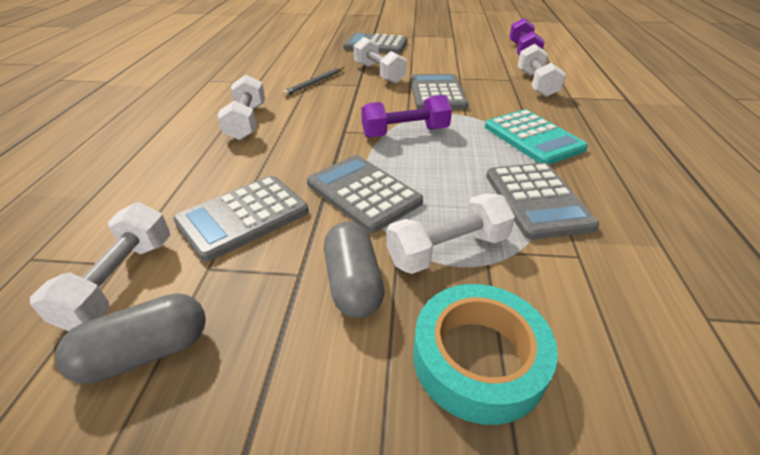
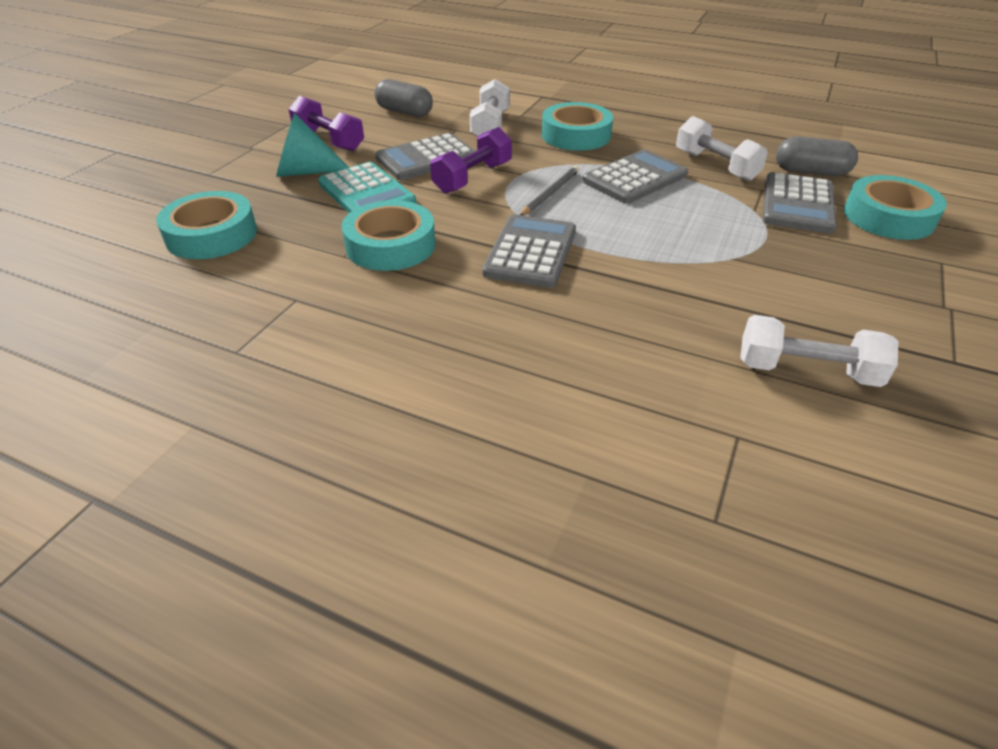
grey calculator: 5 -> 4
turquoise cone: 0 -> 1
turquoise tape: 1 -> 4
white dumbbell: 5 -> 3

